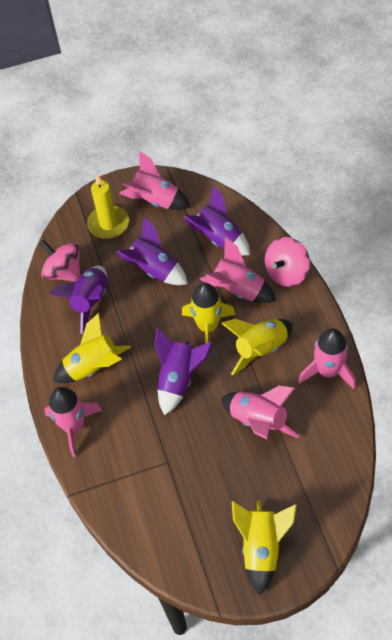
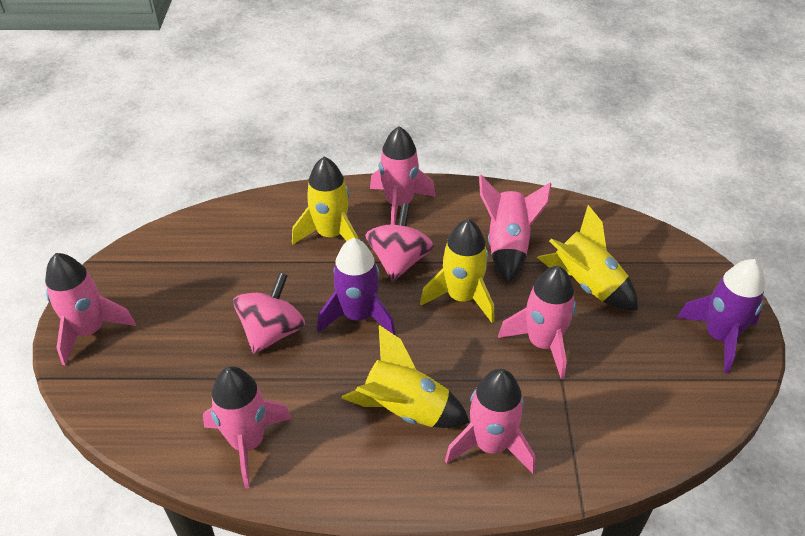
pink rocket: 5 -> 6
purple rocket: 4 -> 2
yellow candle: 1 -> 0

